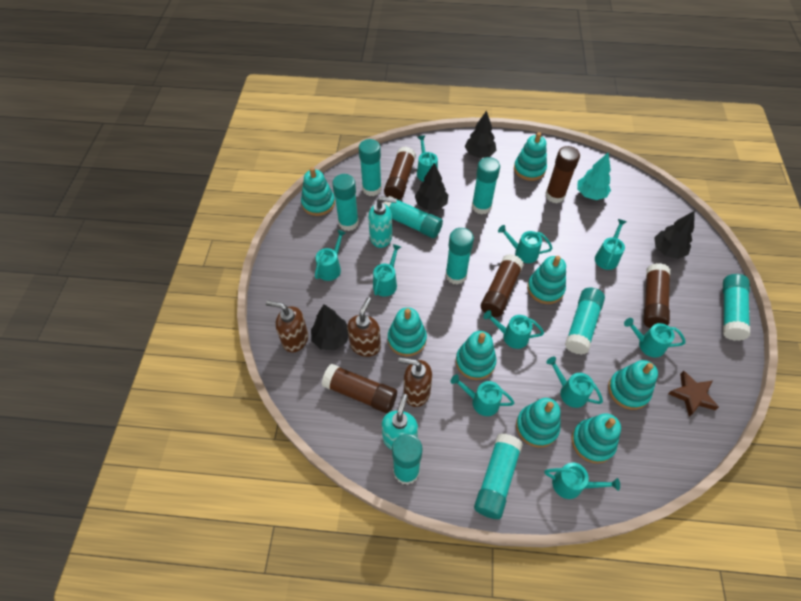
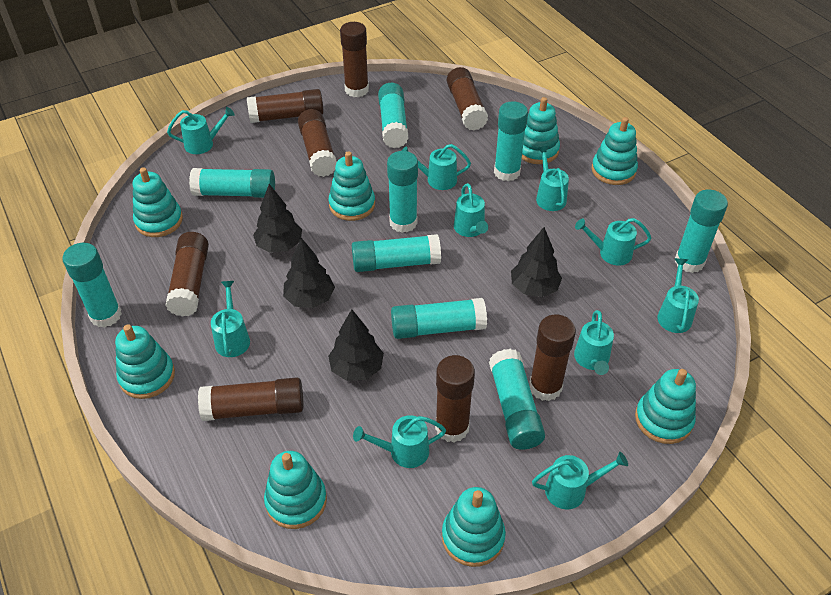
brown glue stick: 5 -> 8
brown soap dispenser: 3 -> 0
brown star: 1 -> 0
turquoise soap dispenser: 2 -> 0
turquoise tree: 1 -> 0

